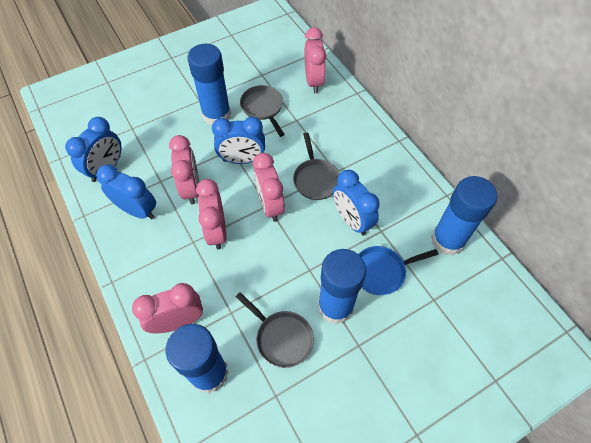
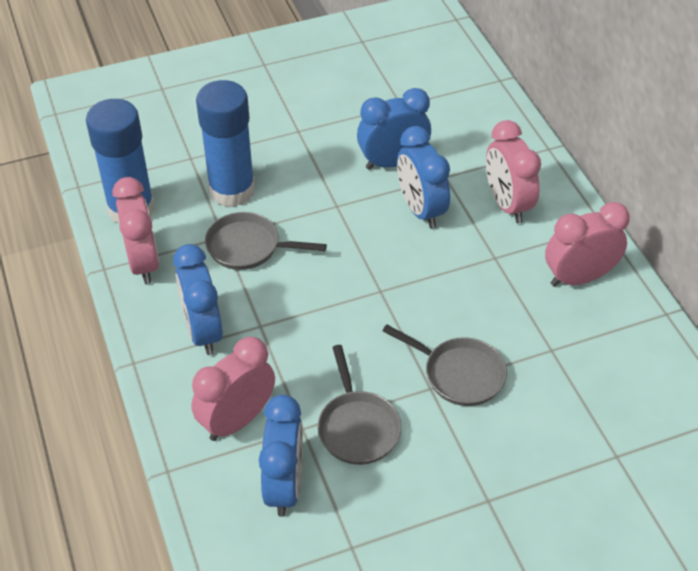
blue glue stick: 4 -> 2
blue pan: 1 -> 0
pink clock: 5 -> 4

